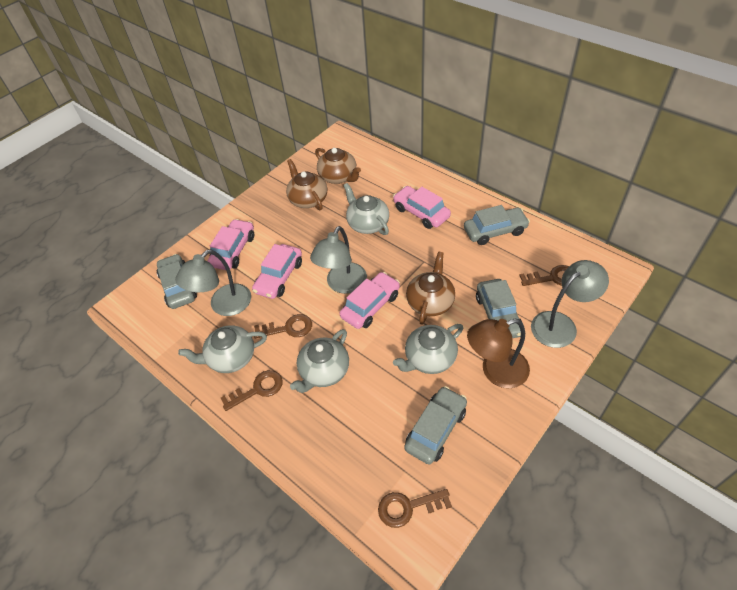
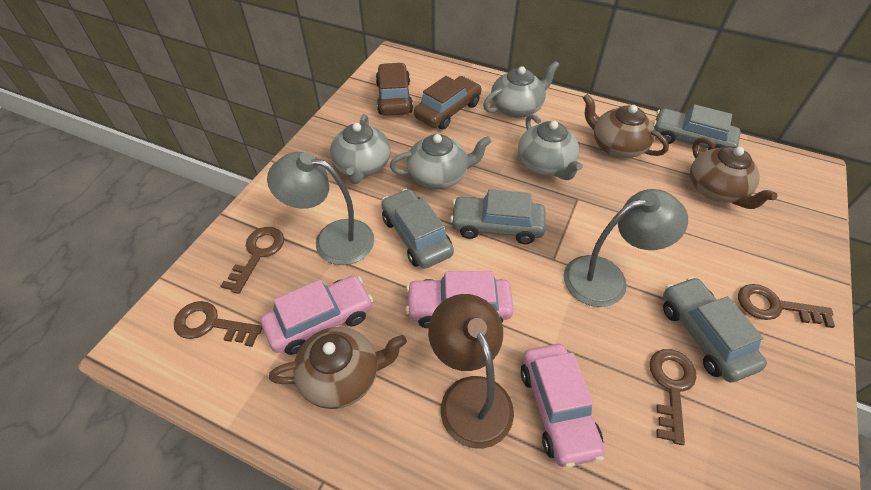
brown car: 0 -> 2
grey lamp: 3 -> 2
pink car: 4 -> 3

